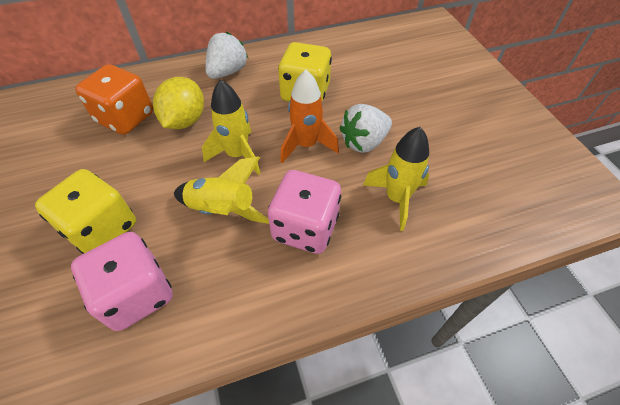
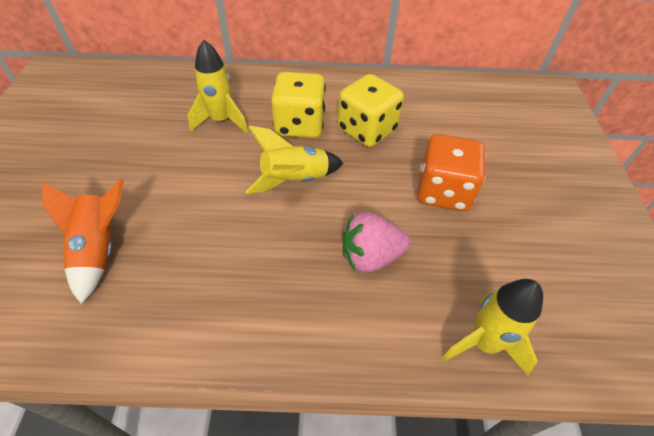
pink dice: 2 -> 0
pink strawberry: 0 -> 1
white strawberry: 2 -> 0
yellow lemon: 1 -> 0

